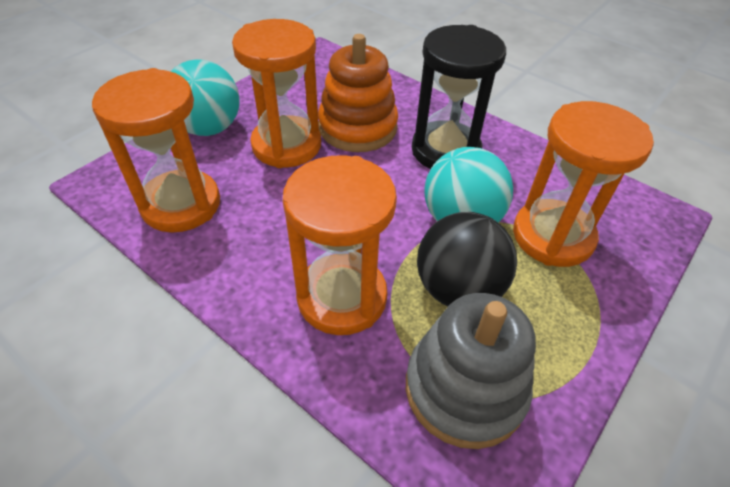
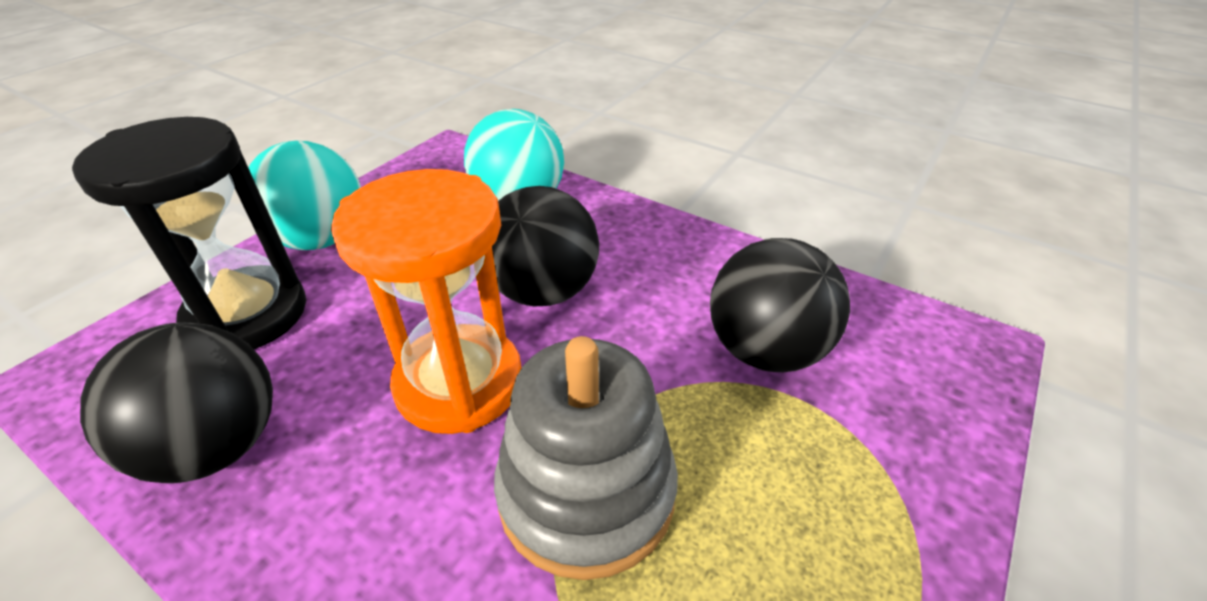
black ball: 1 -> 3
orange hourglass: 4 -> 1
orange stacking toy: 1 -> 0

